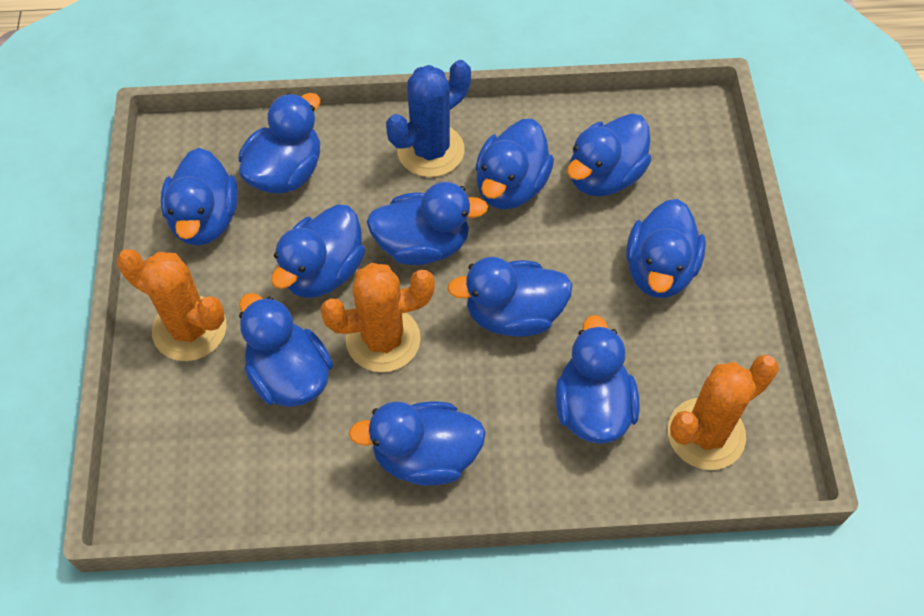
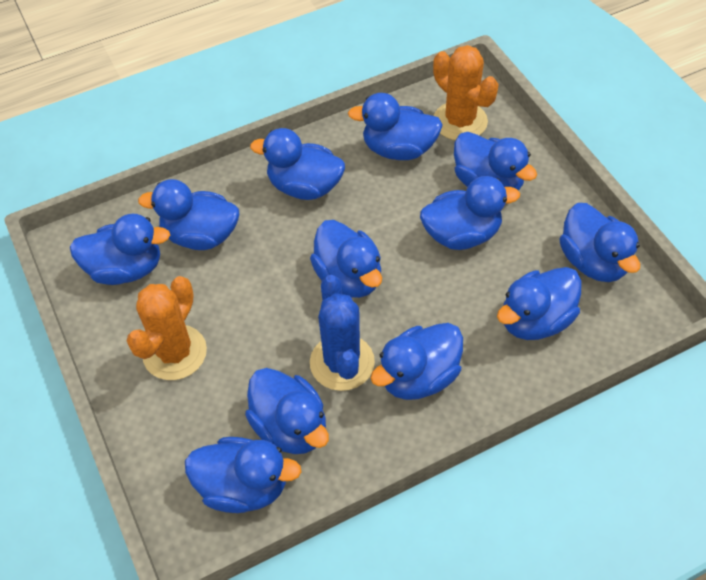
blue duck: 11 -> 12
orange cactus: 3 -> 2

